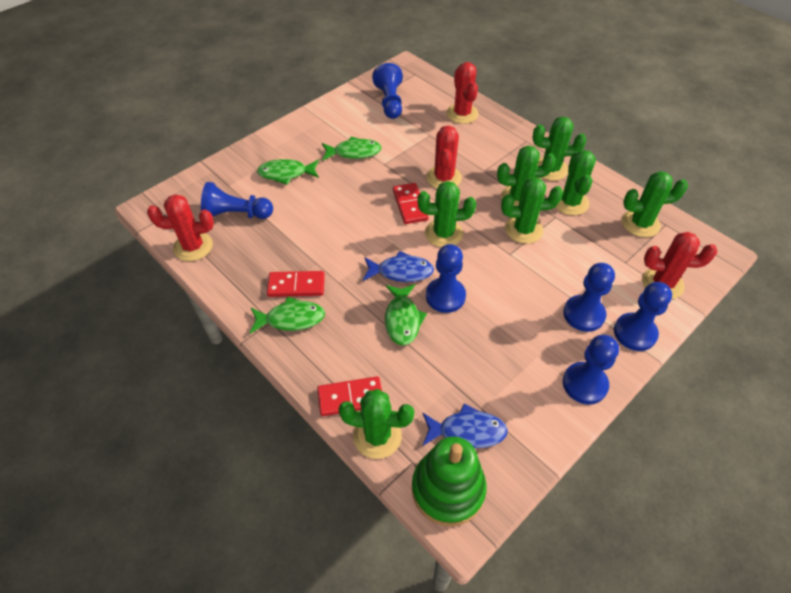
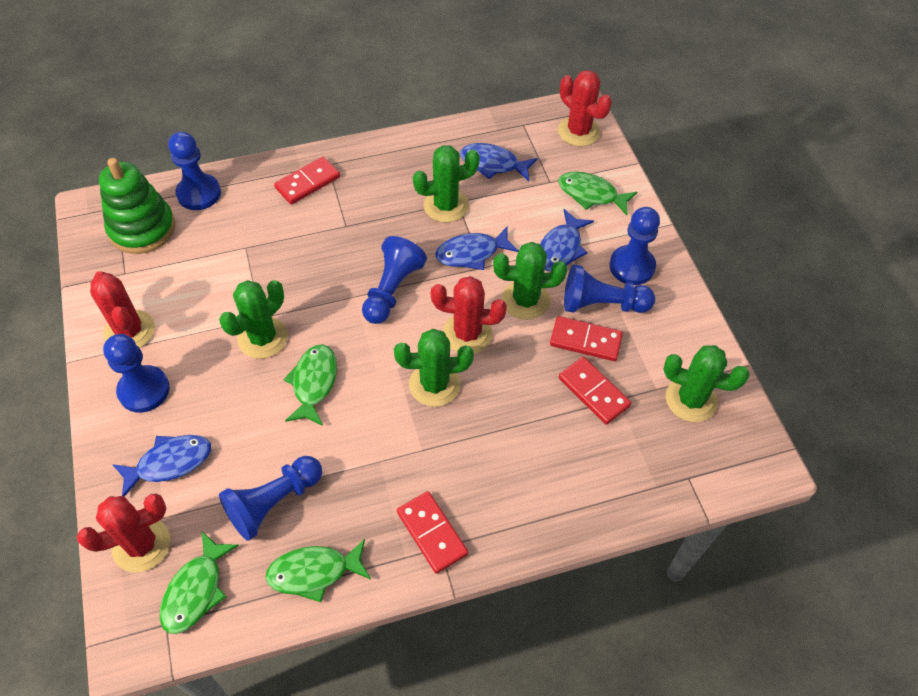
blue fish: 2 -> 4
green cactus: 7 -> 5
red domino: 3 -> 4

